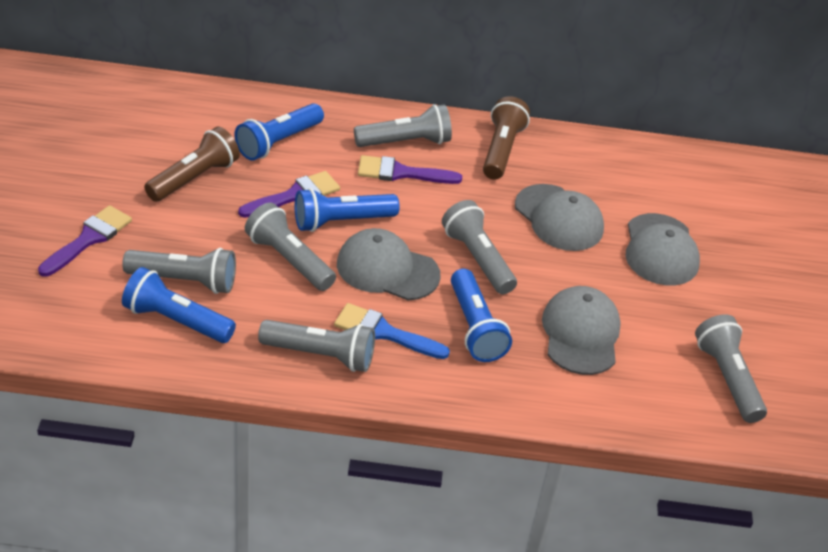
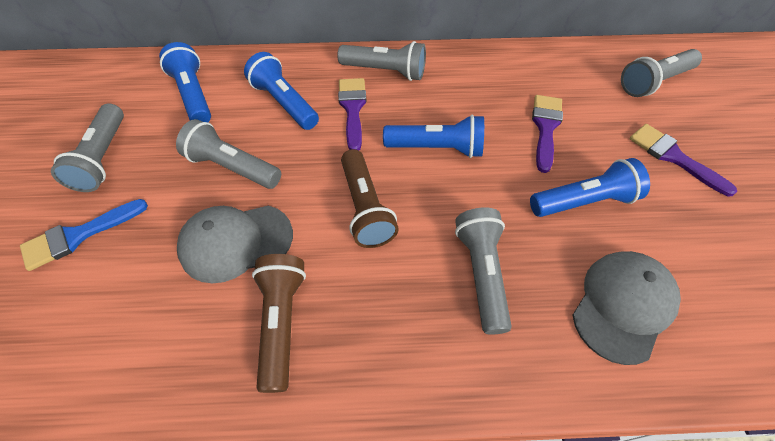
grey cap: 4 -> 2
grey flashlight: 6 -> 5

